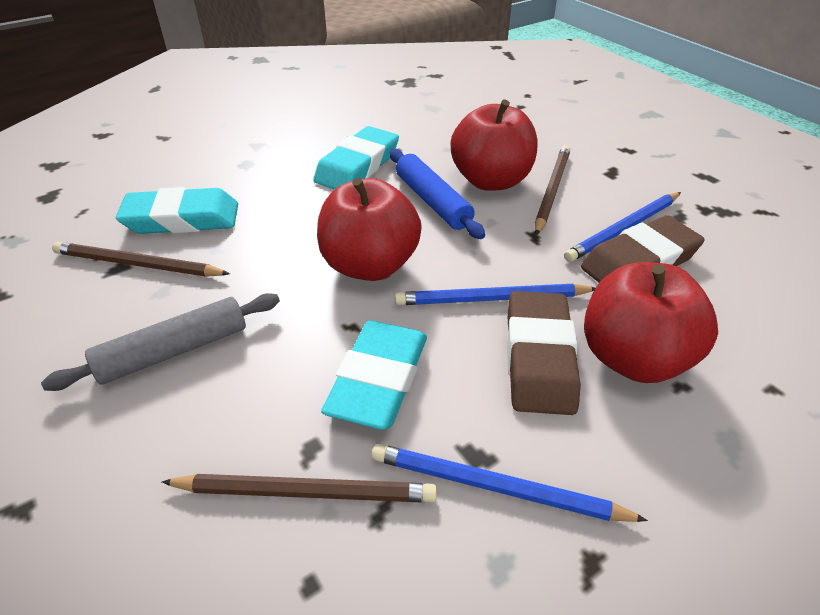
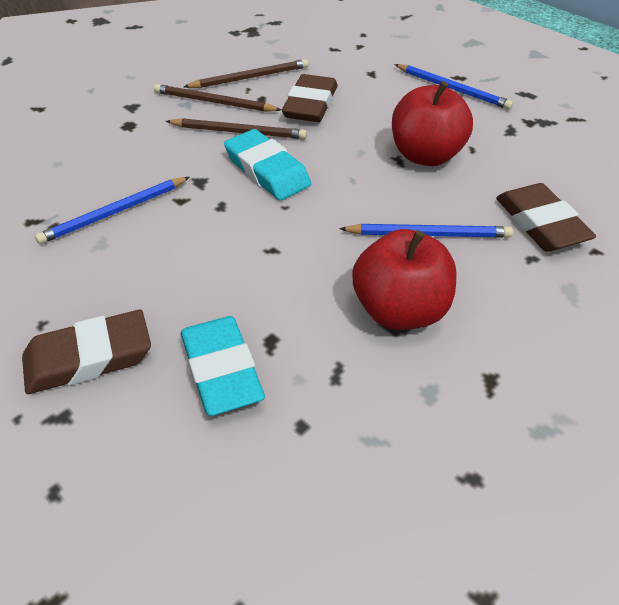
blue rolling pin: 1 -> 0
brown eraser: 2 -> 3
grey rolling pin: 1 -> 0
red apple: 3 -> 2
turquoise eraser: 3 -> 2

